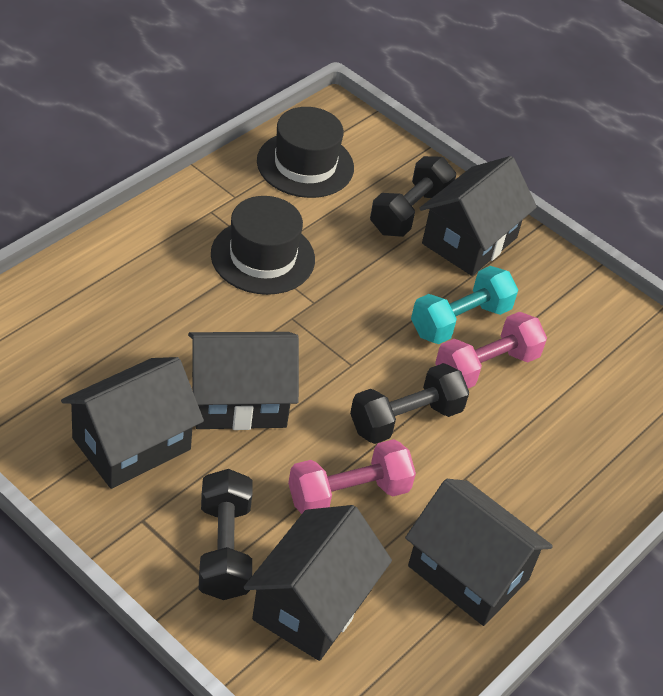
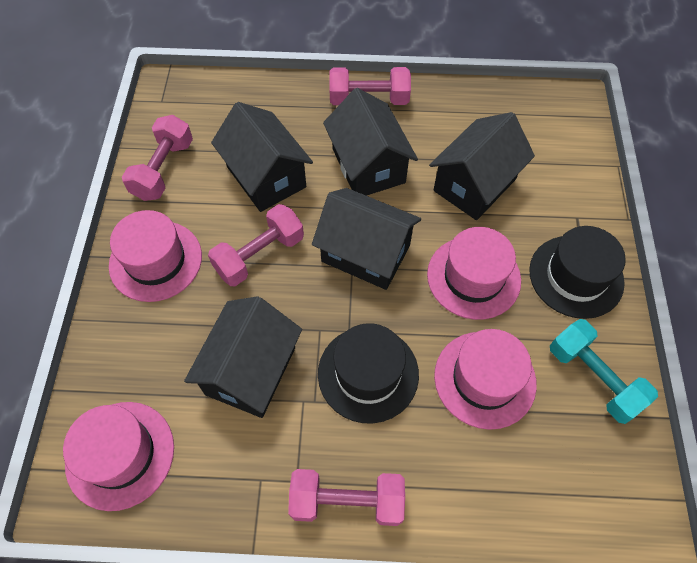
black dumbbell: 3 -> 0
pink dumbbell: 2 -> 4
pink hat: 0 -> 4

